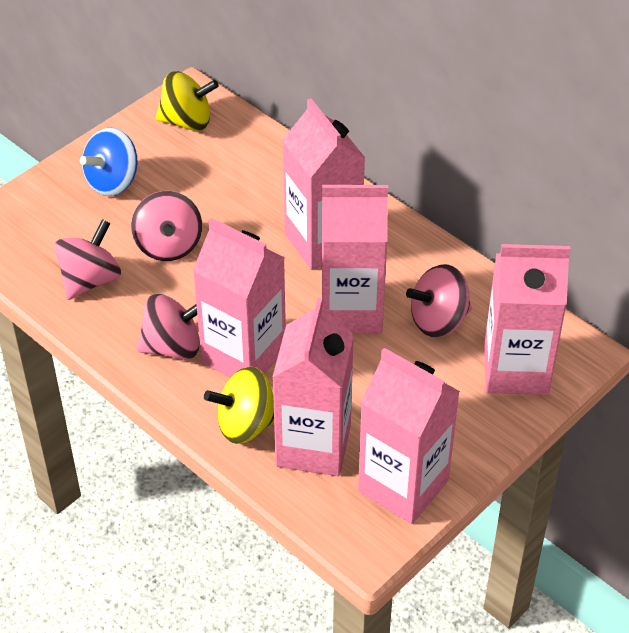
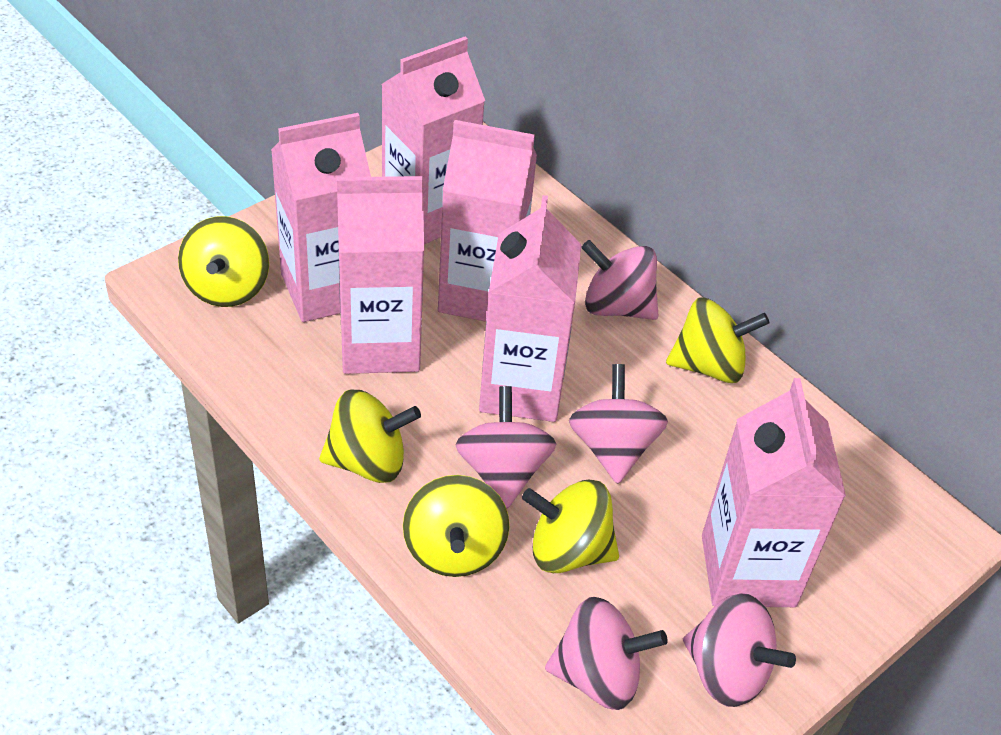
blue spinning top: 1 -> 0
pink spinning top: 4 -> 5
yellow spinning top: 2 -> 5

